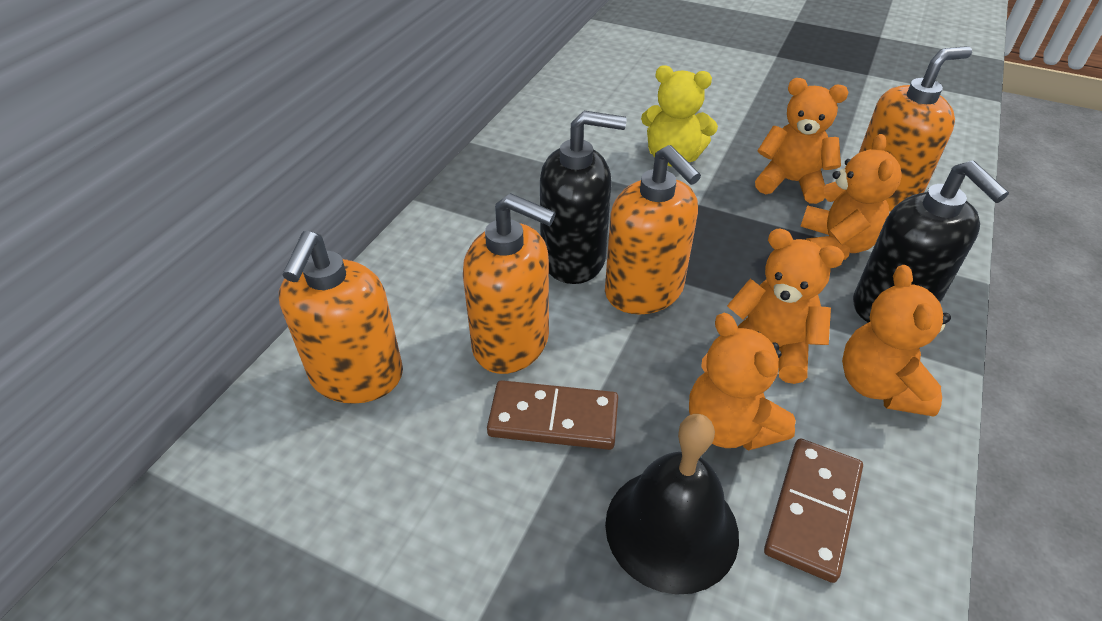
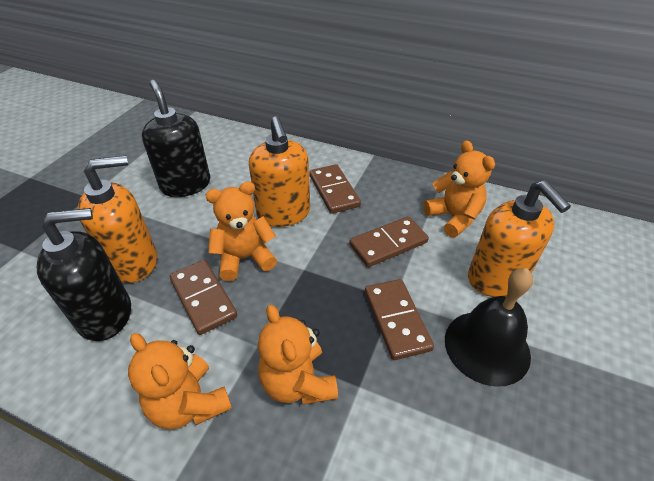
brown domino: 2 -> 4
orange soap dispenser: 4 -> 3
orange teddy bear: 5 -> 4
yellow teddy bear: 1 -> 0

